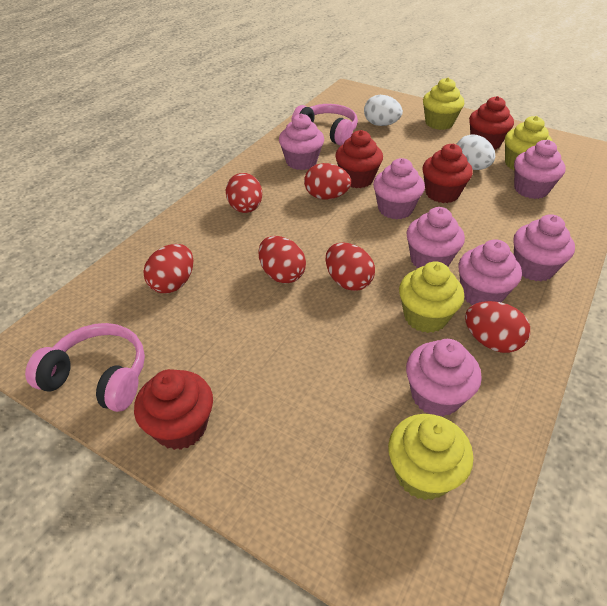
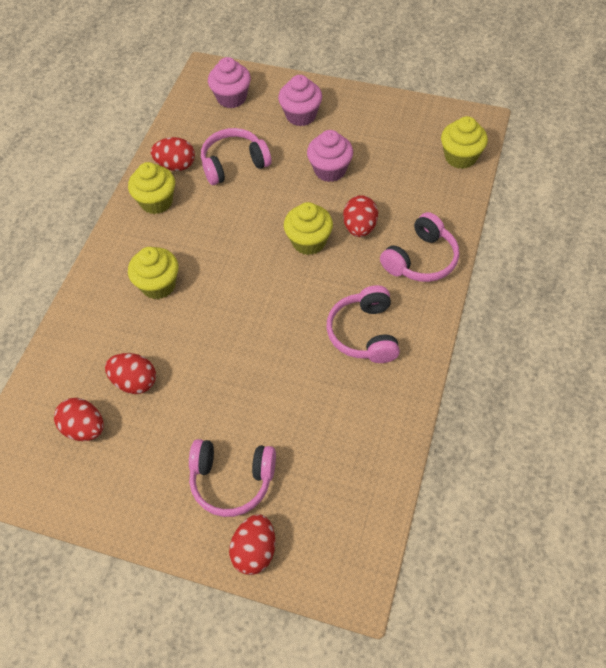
pink cupcake: 7 -> 3
pink headphones: 2 -> 4
red cupcake: 4 -> 0
red egg: 6 -> 5
white egg: 2 -> 0

